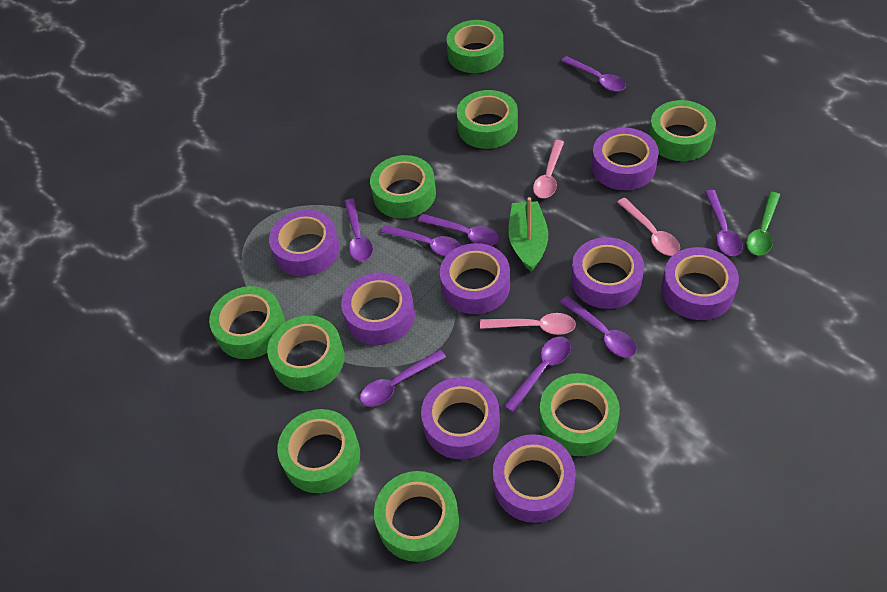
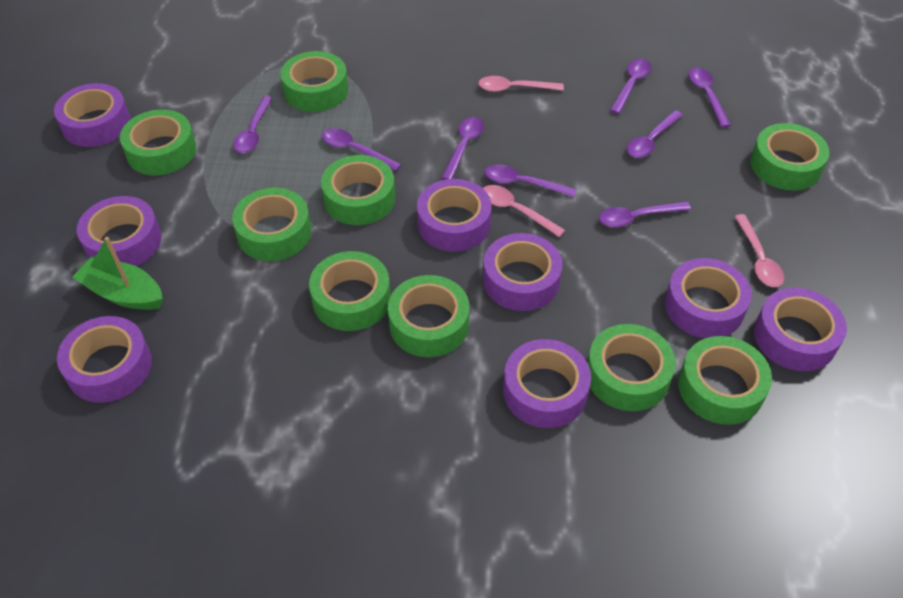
green spoon: 1 -> 0

